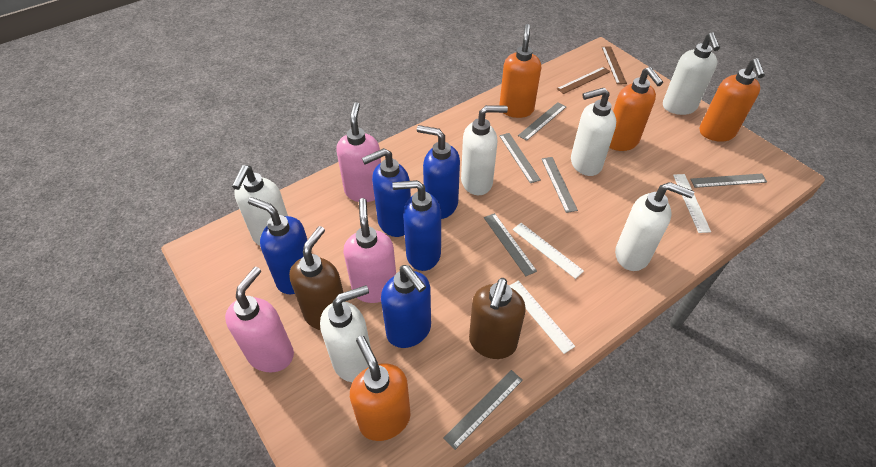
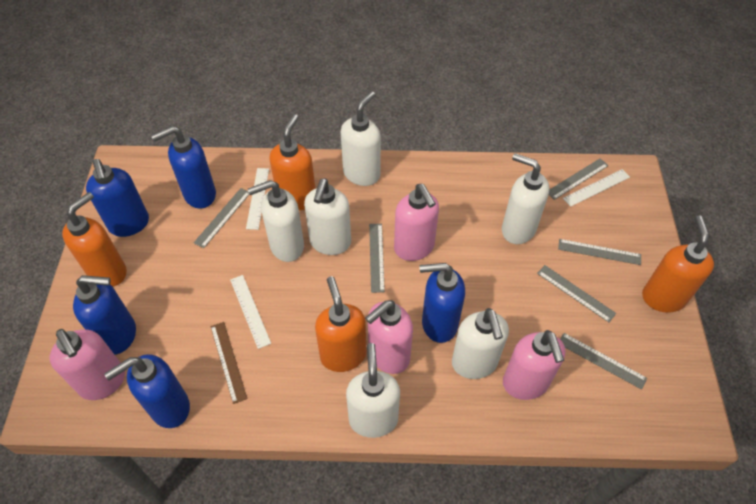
brown ruler: 2 -> 1
brown soap dispenser: 2 -> 0
pink soap dispenser: 3 -> 4

